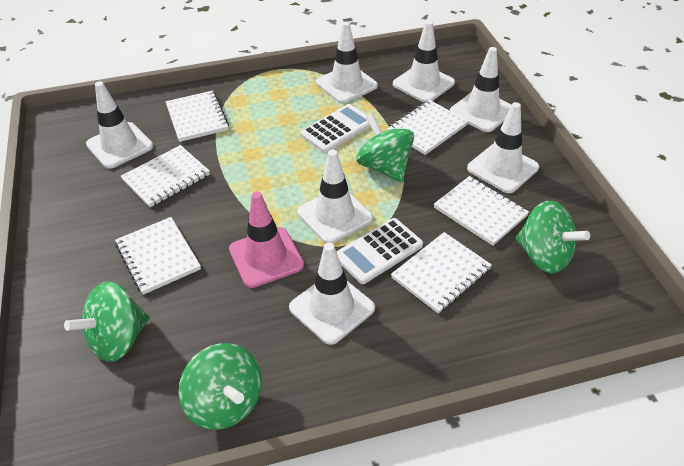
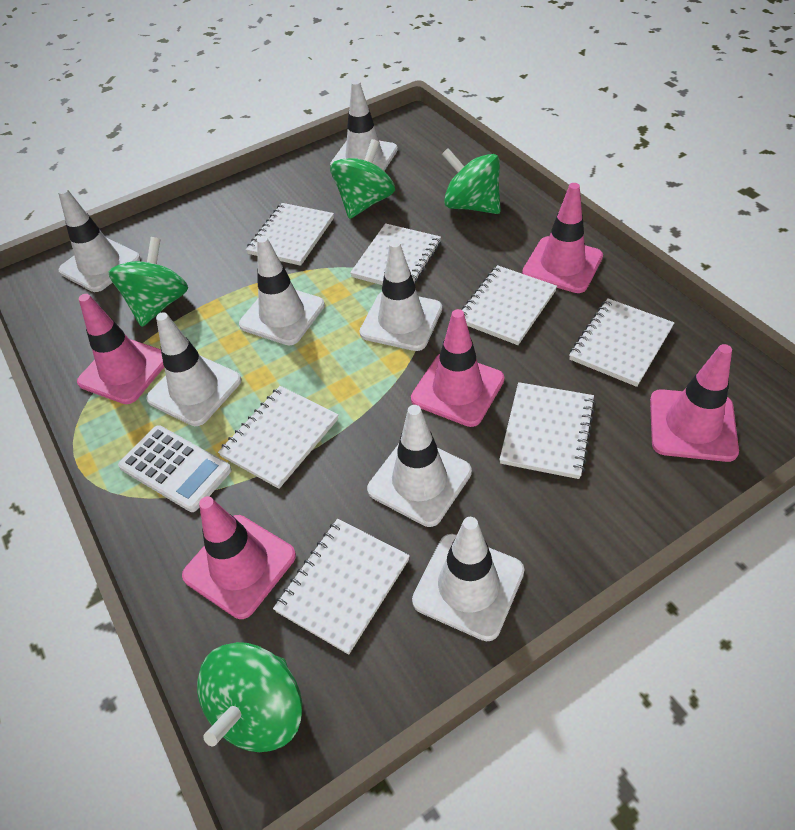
pink traffic cone: 1 -> 5
white calculator: 2 -> 1
white notebook: 6 -> 7

